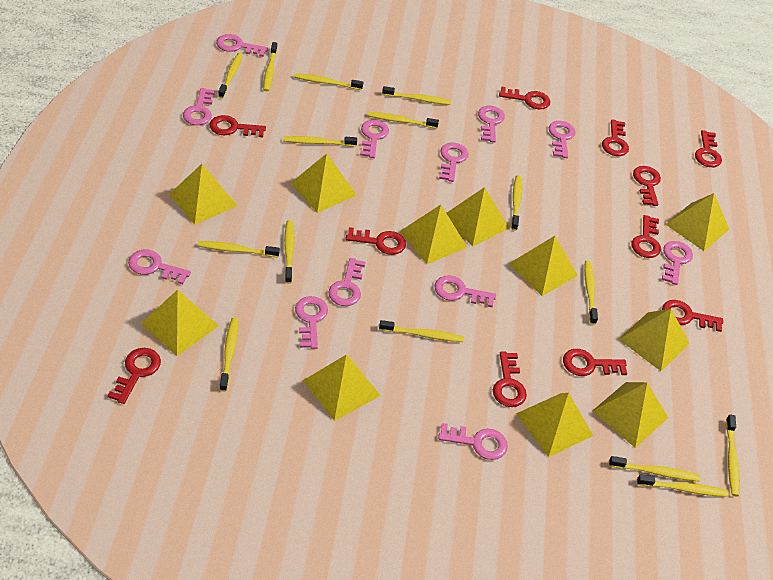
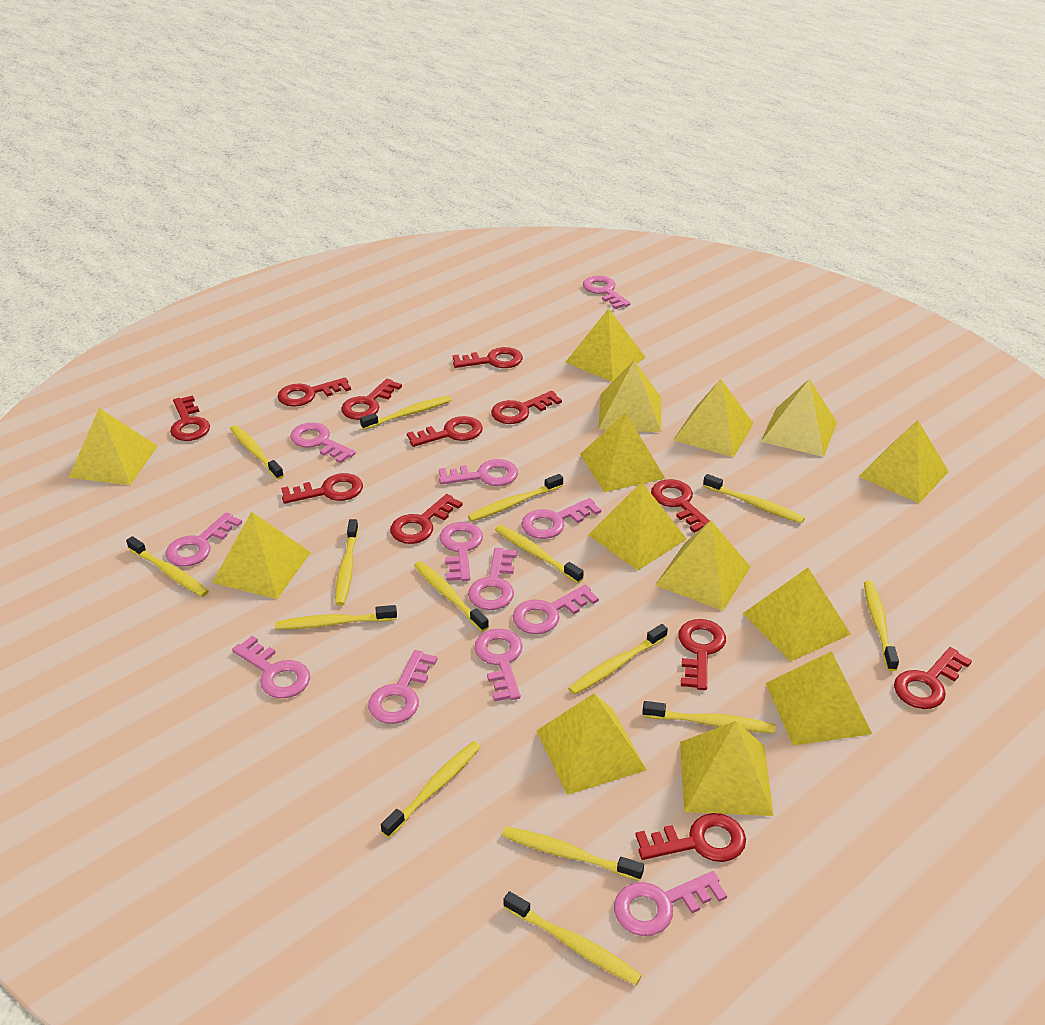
red key: 11 -> 12
yellow pyramid: 11 -> 14

